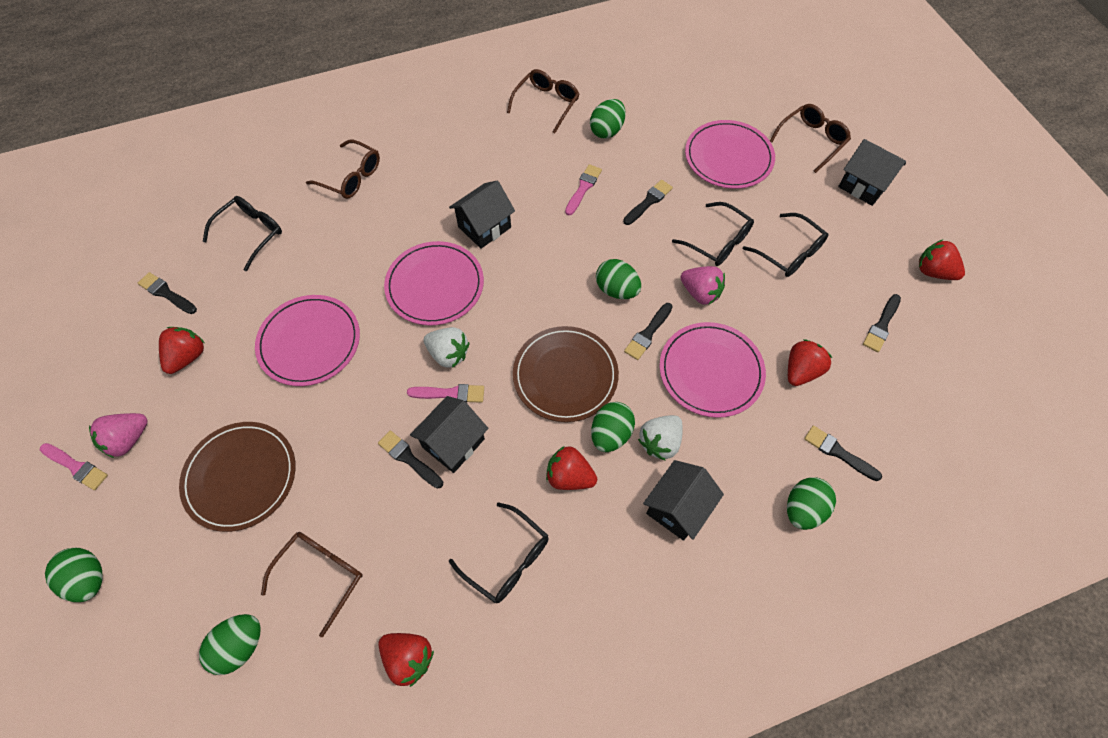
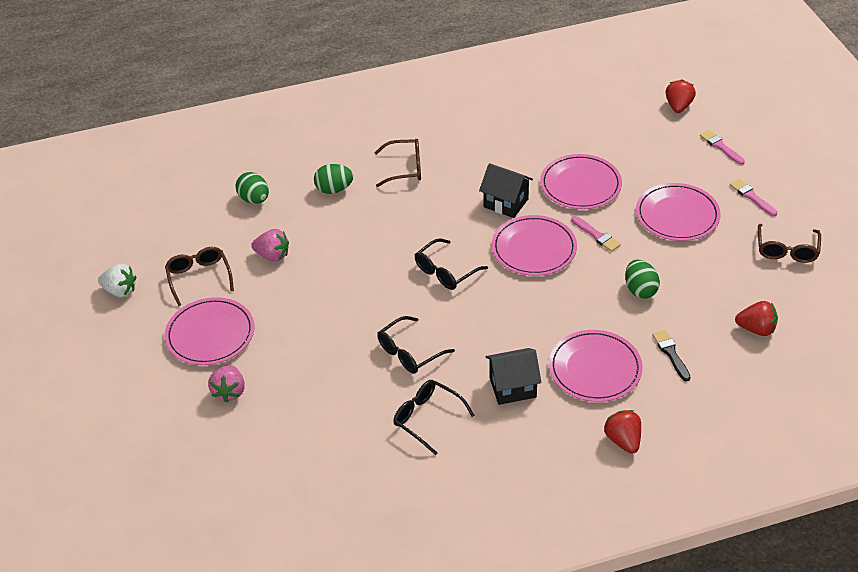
black brush: 6 -> 1
black glasses: 4 -> 3
black house: 4 -> 2
brown glasses: 4 -> 3
brown plate: 2 -> 0
green egg: 6 -> 3
pink plate: 4 -> 5
red strawberry: 5 -> 3
white strawberry: 2 -> 1

